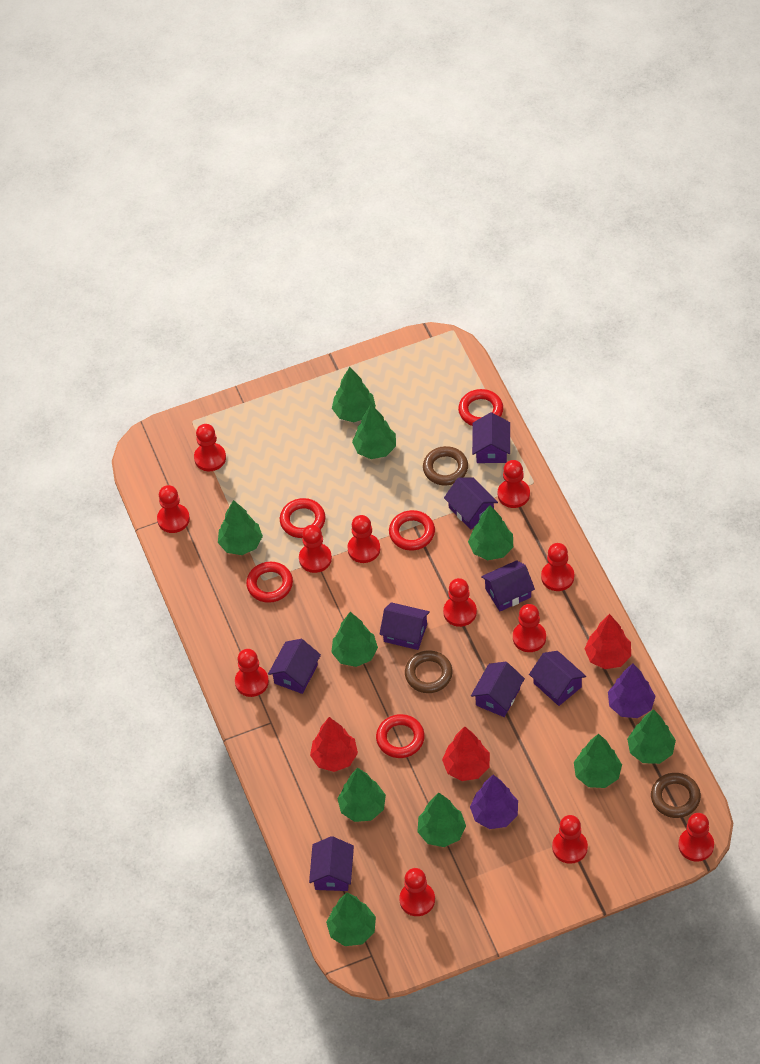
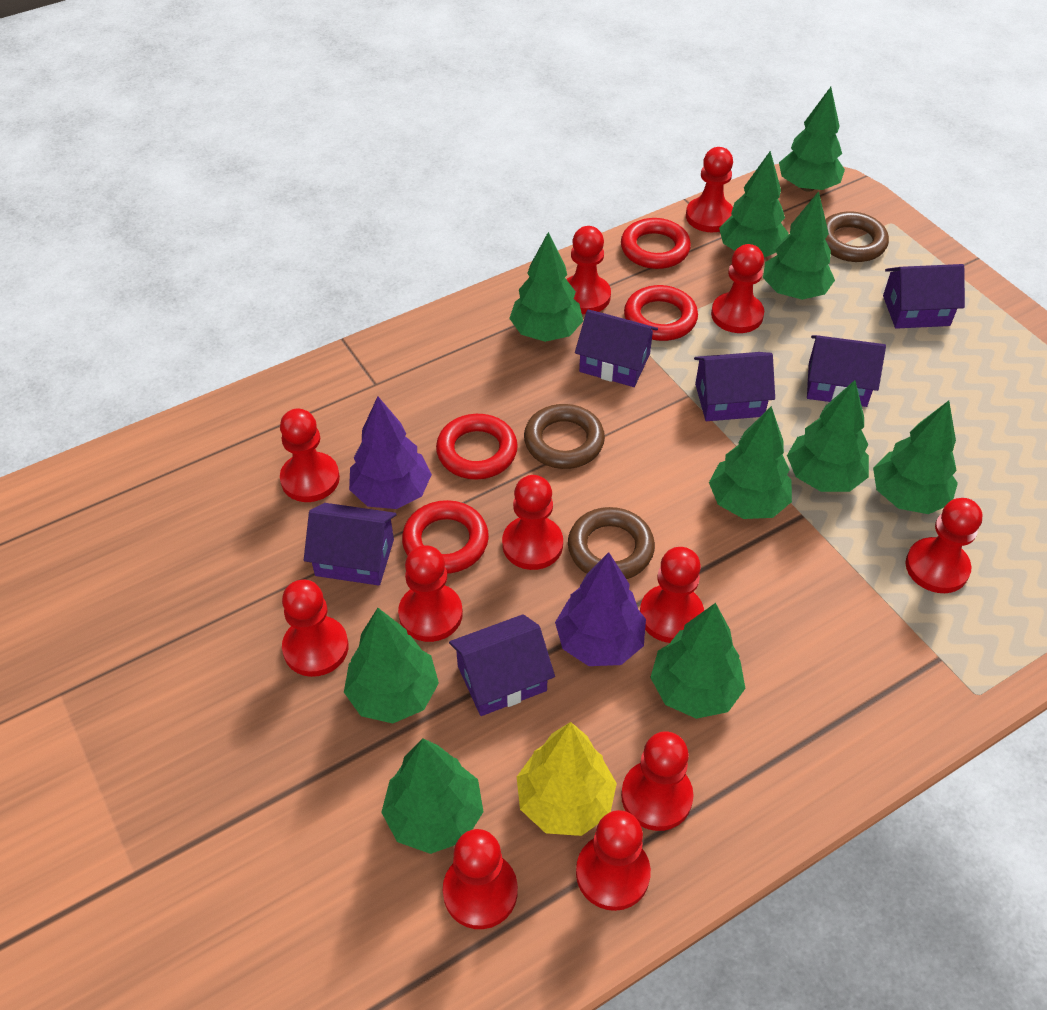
purple house: 8 -> 6
red ring: 5 -> 4
red tree: 3 -> 0
yellow tree: 0 -> 1

